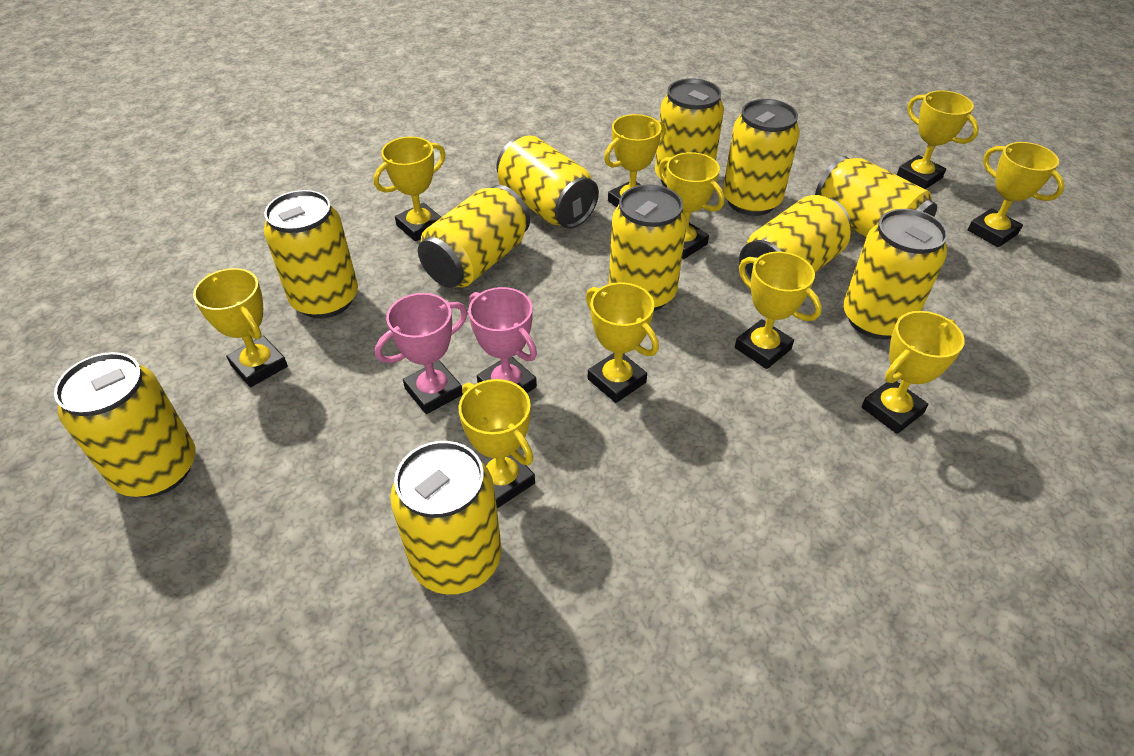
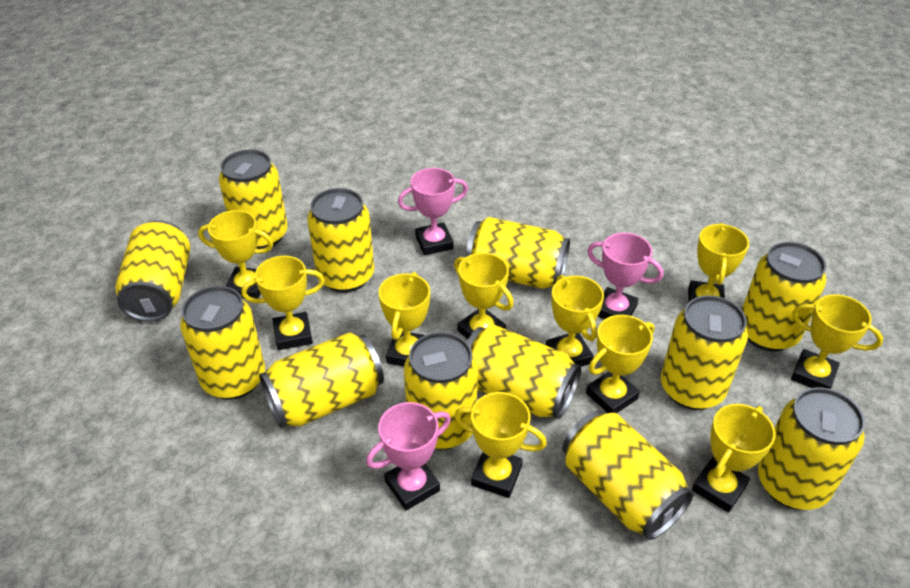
pink trophy: 2 -> 3
yellow can: 11 -> 12

